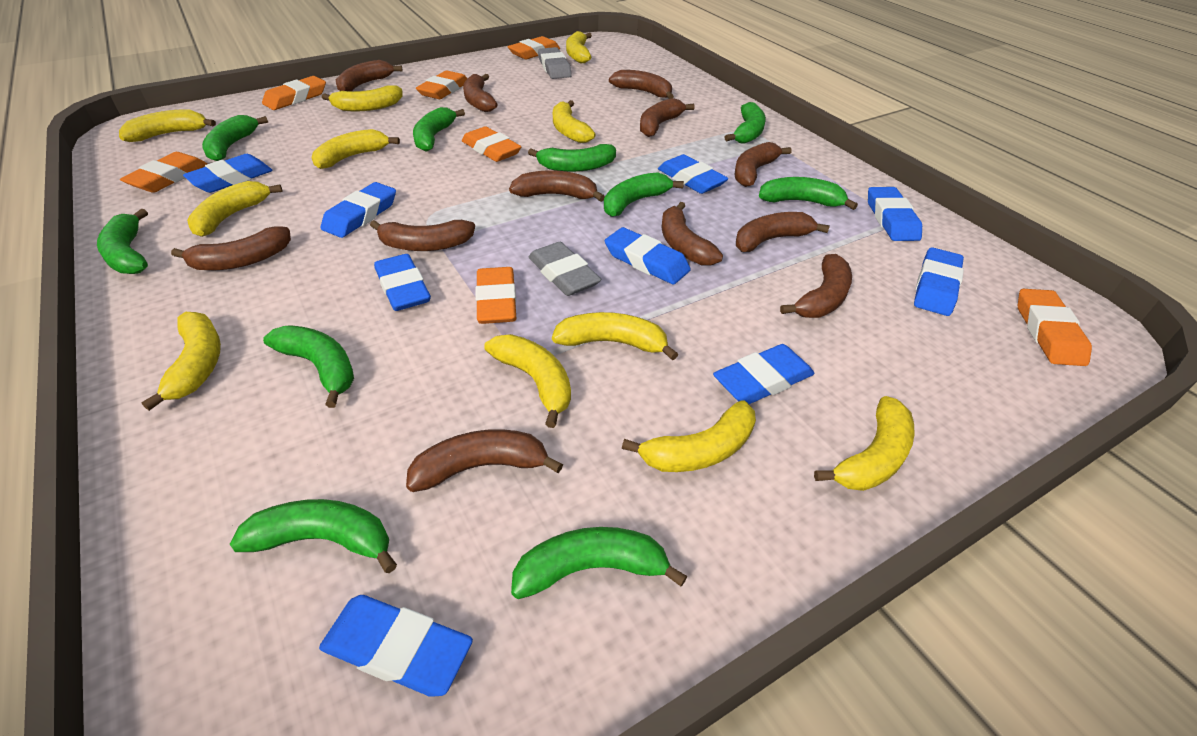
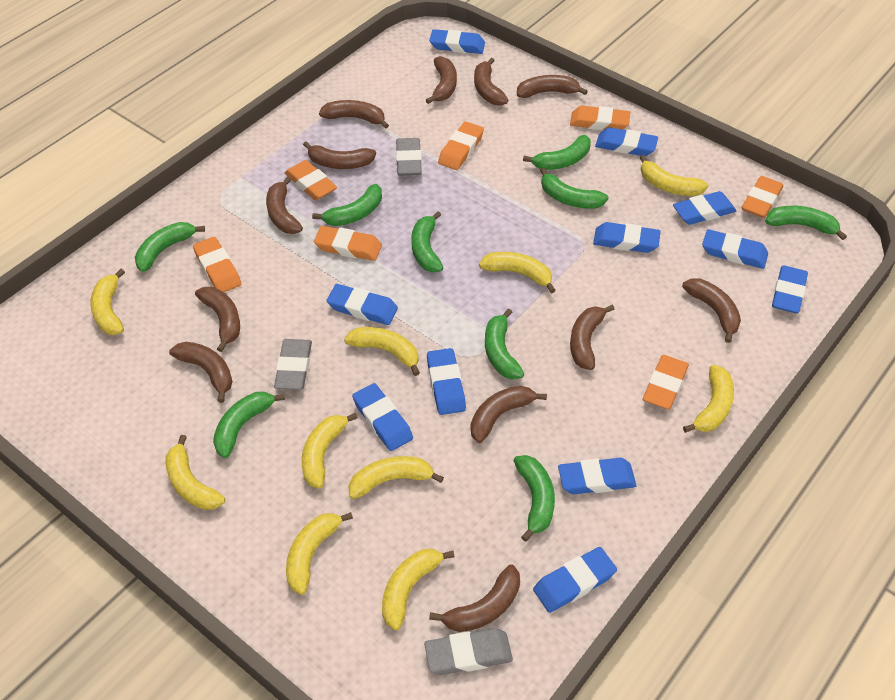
blue eraser: 9 -> 11
green banana: 10 -> 9
grey eraser: 2 -> 3
yellow banana: 11 -> 10

